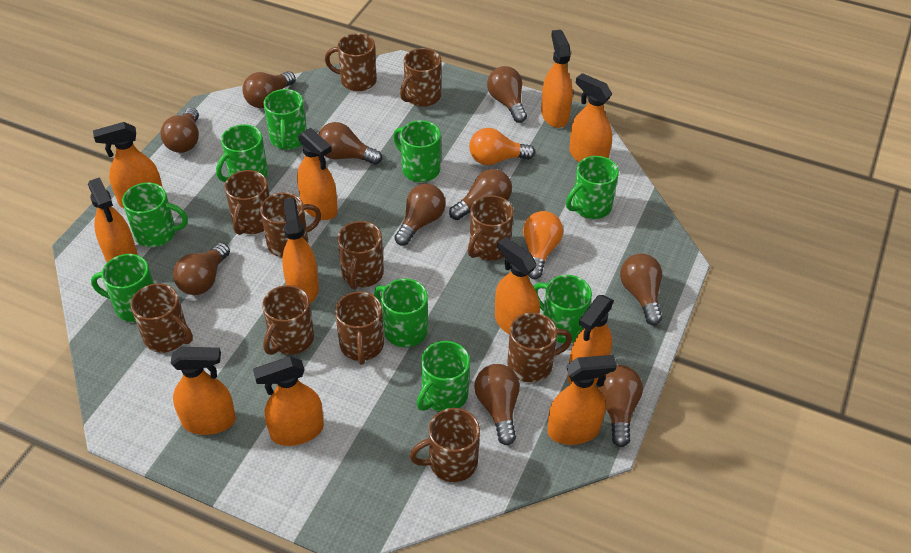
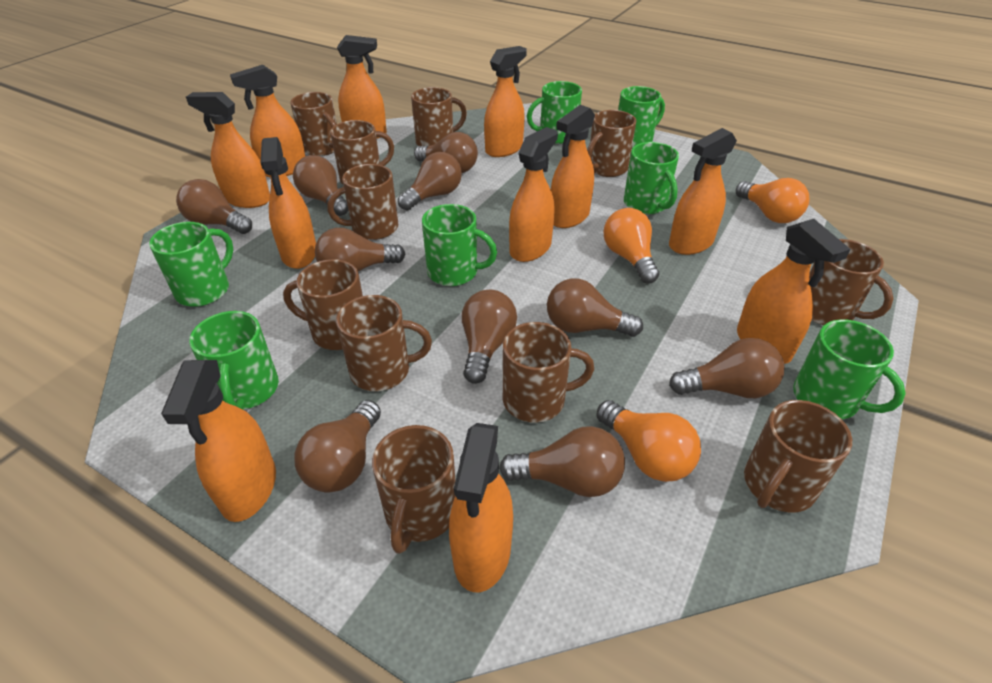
green mug: 9 -> 7
orange light bulb: 2 -> 3

